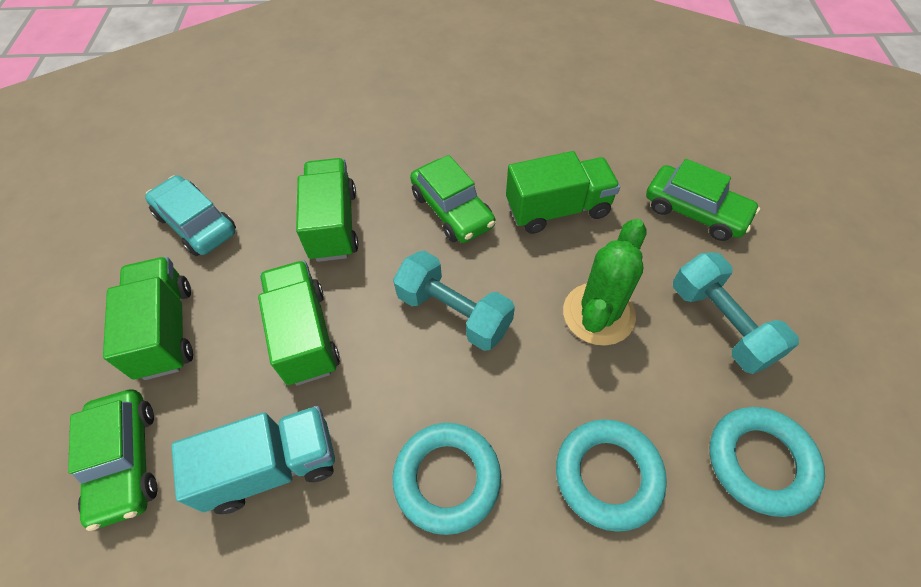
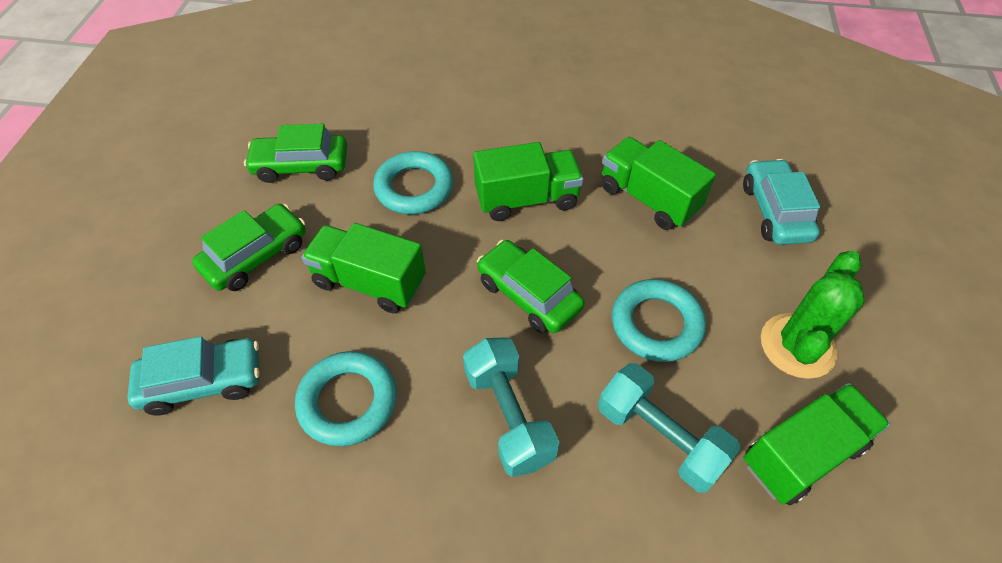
turquoise car: 1 -> 2
turquoise truck: 1 -> 0

